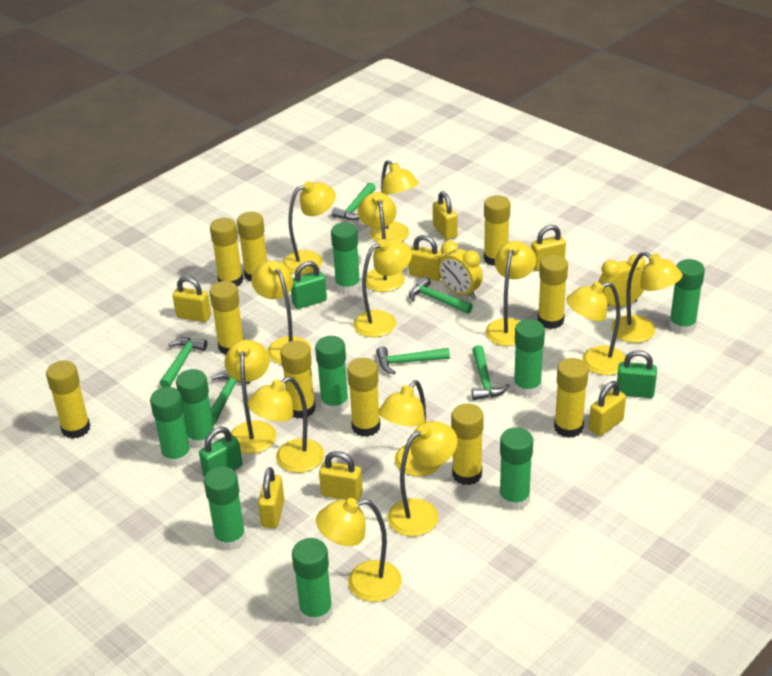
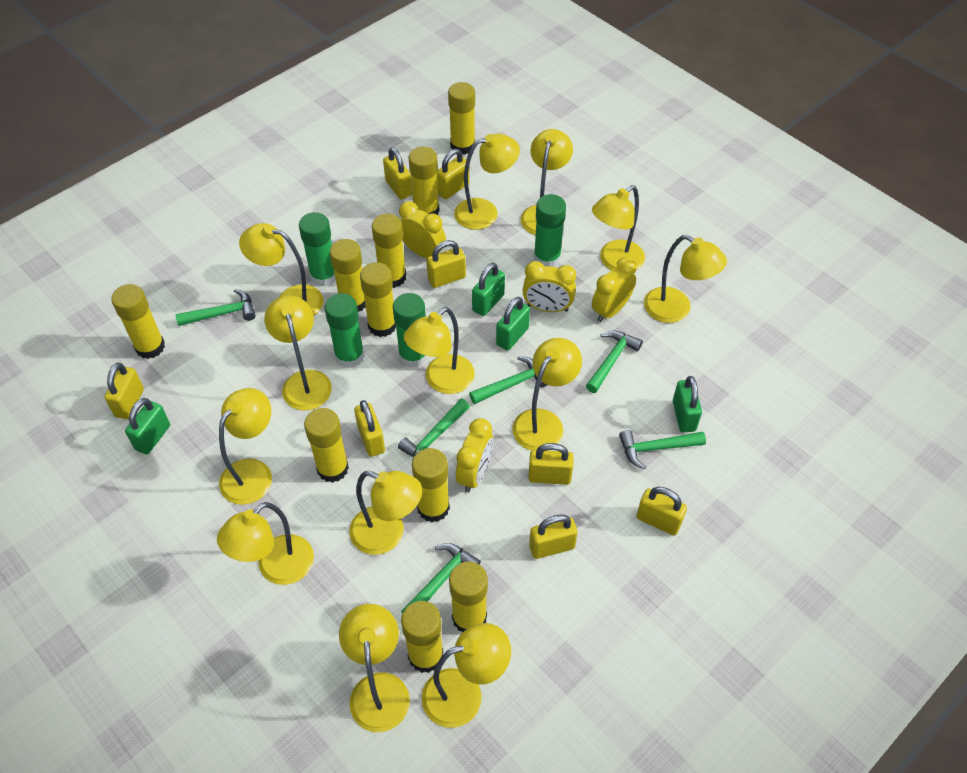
green glue stick: 9 -> 4
green padlock: 3 -> 4
yellow clock: 2 -> 4
yellow padlock: 7 -> 8

